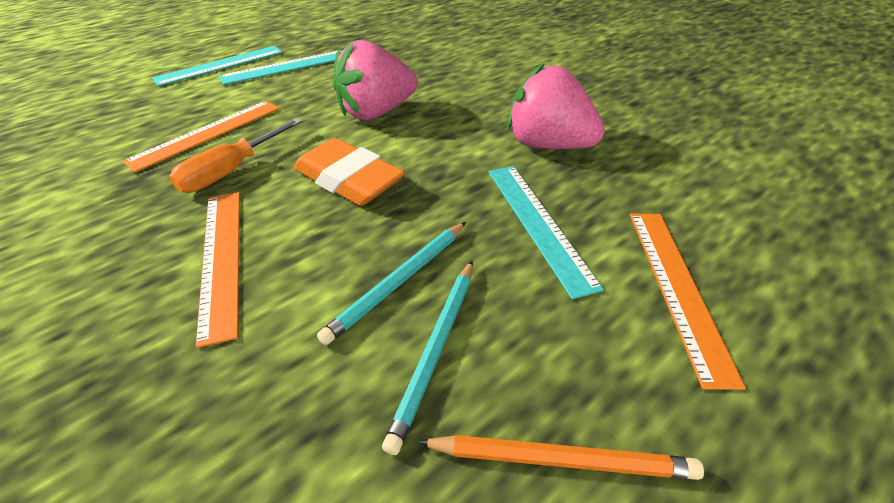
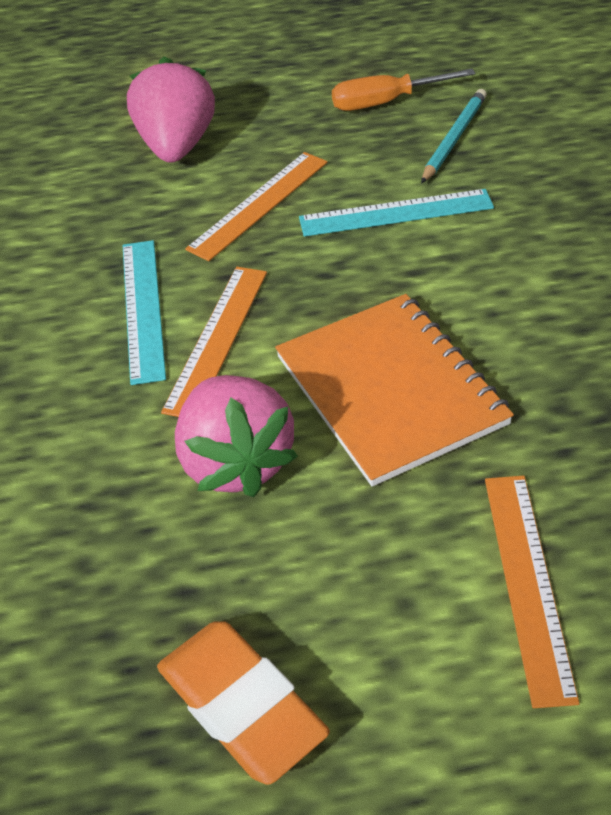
orange notebook: 0 -> 1
orange pencil: 1 -> 0
turquoise pencil: 2 -> 1
turquoise ruler: 3 -> 2

